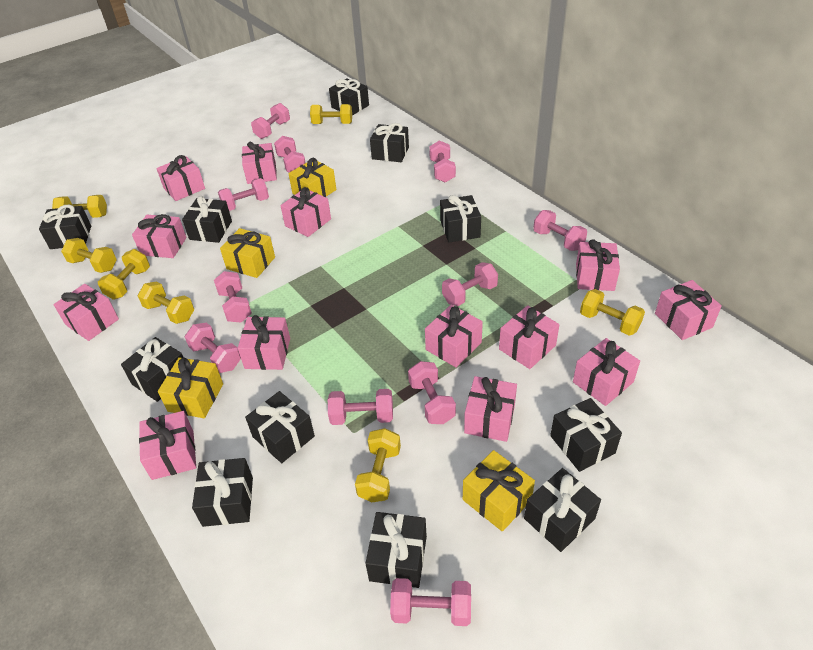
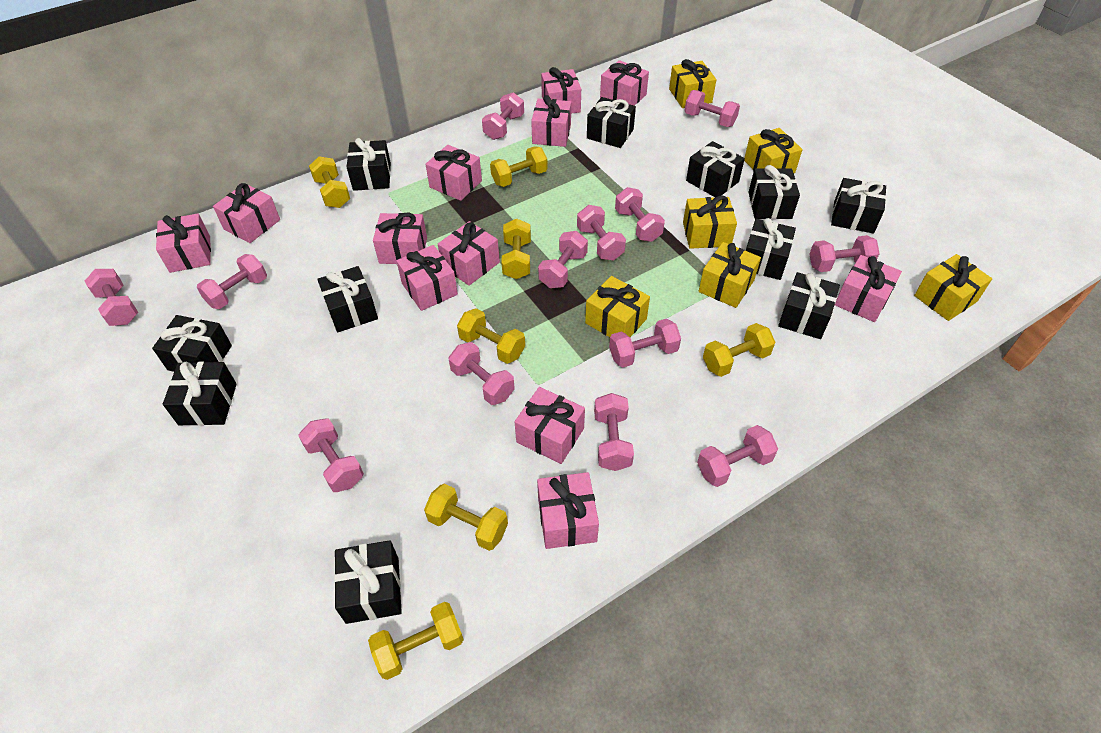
pink dumbbell: 11 -> 13
pink gift: 13 -> 12
yellow gift: 4 -> 6

